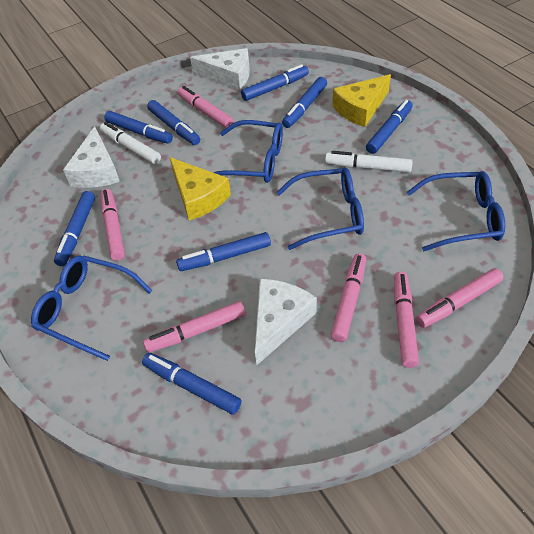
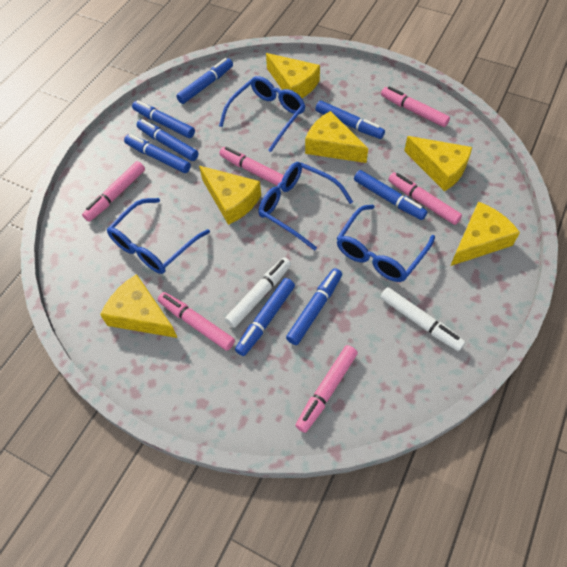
white cheese: 3 -> 0
yellow cheese: 2 -> 6

